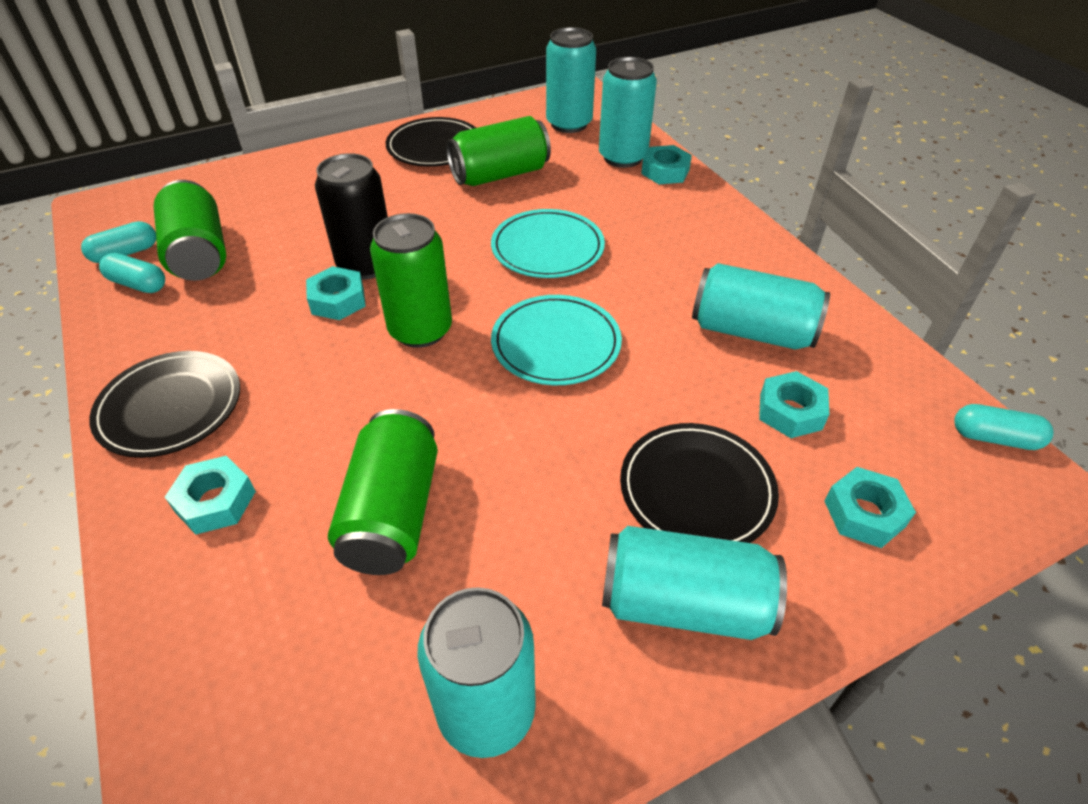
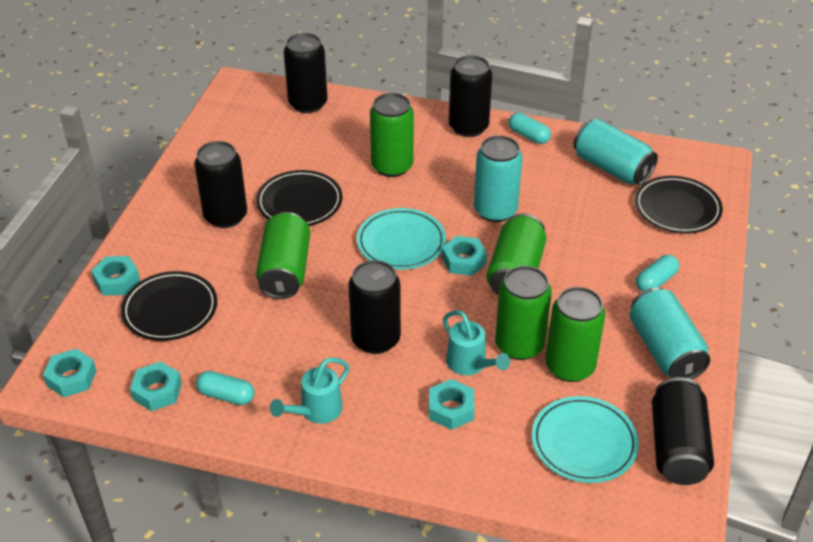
black can: 1 -> 5
green can: 4 -> 5
turquoise can: 5 -> 3
turquoise watering can: 0 -> 2

